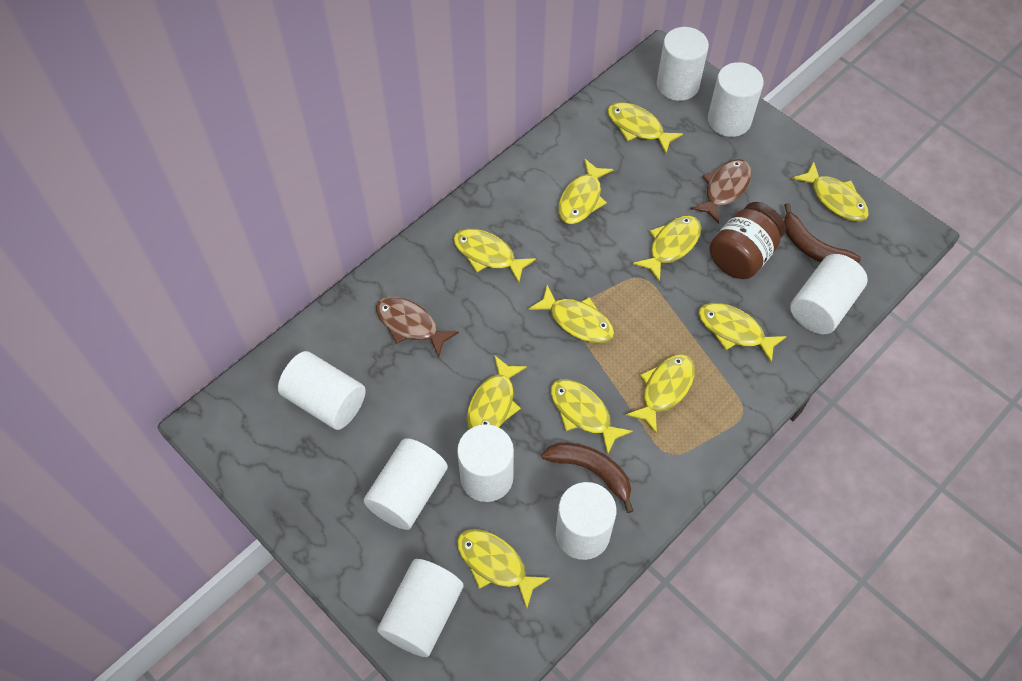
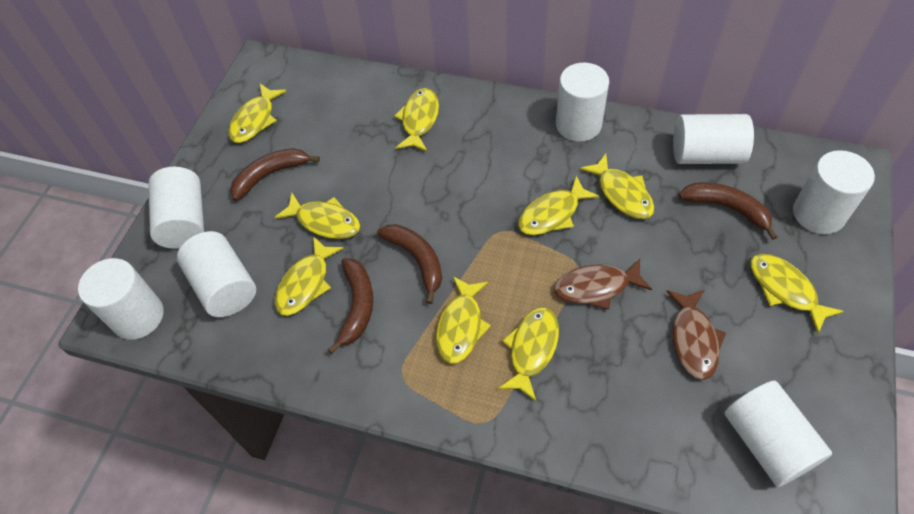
brown banana: 2 -> 4
brown jar: 1 -> 0
white cylinder: 8 -> 7
yellow fish: 11 -> 9

